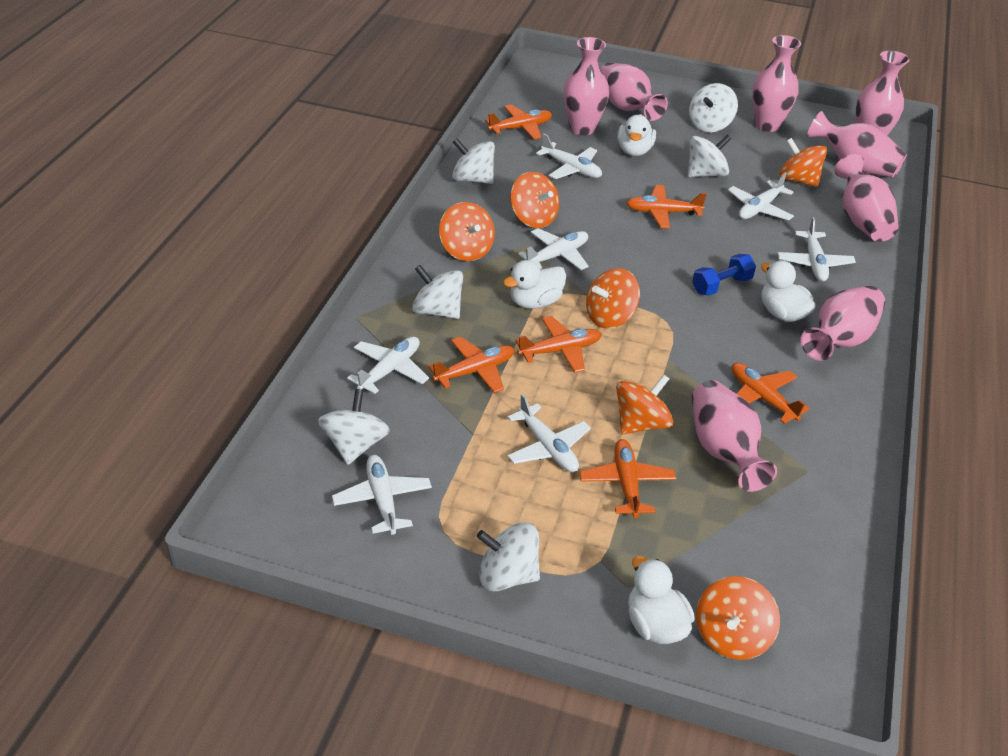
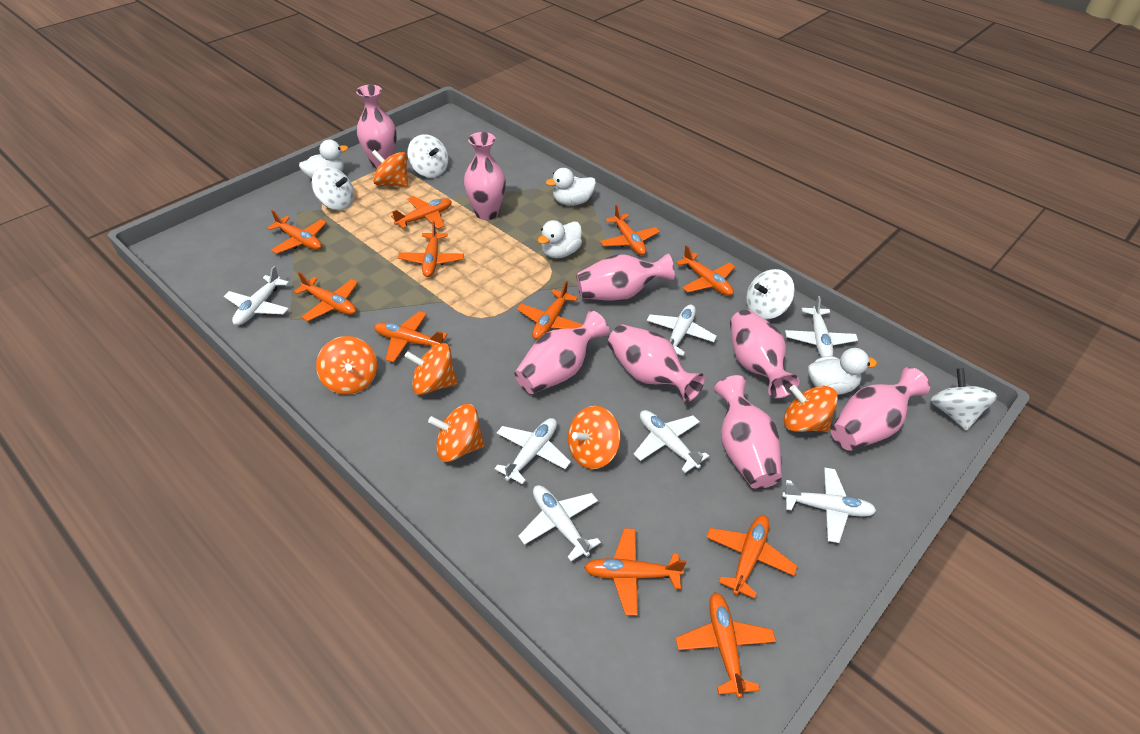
blue dumbbell: 1 -> 0
orange plane: 6 -> 11
white spinning top: 6 -> 4

